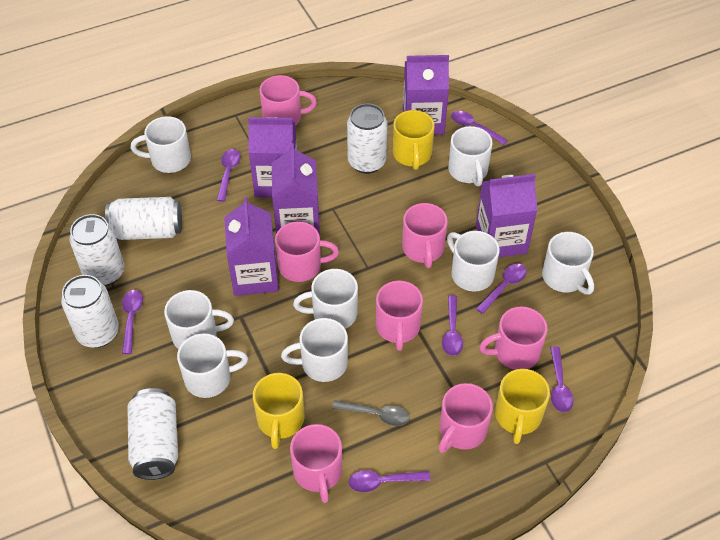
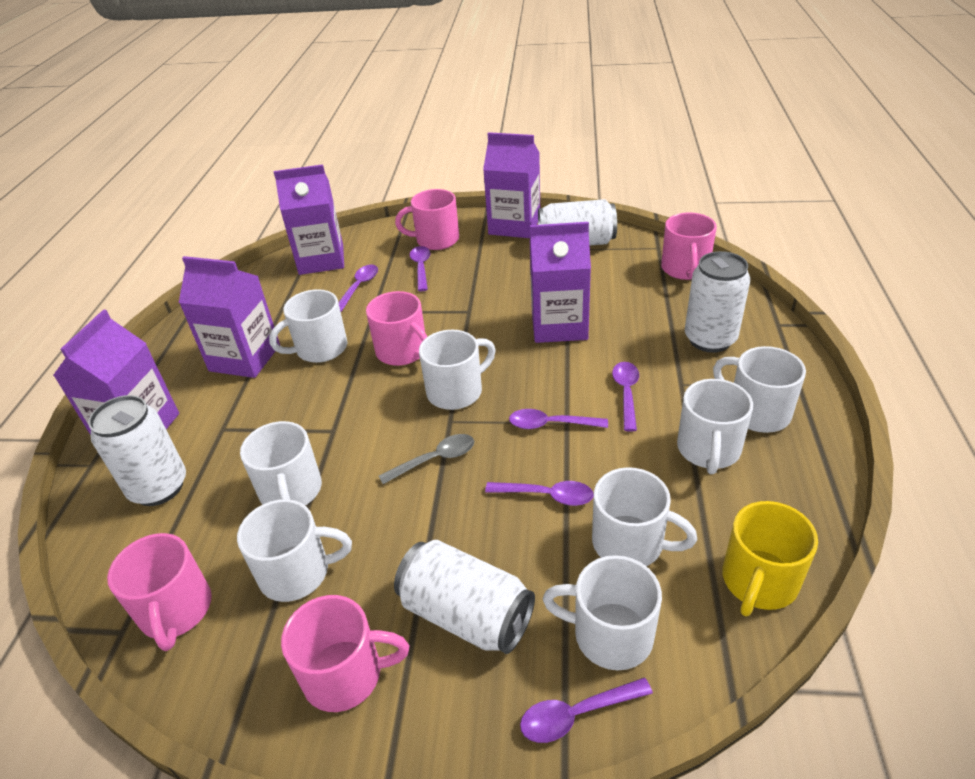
pink mug: 7 -> 5
purple spoon: 7 -> 6
white can: 5 -> 4
yellow mug: 3 -> 1

